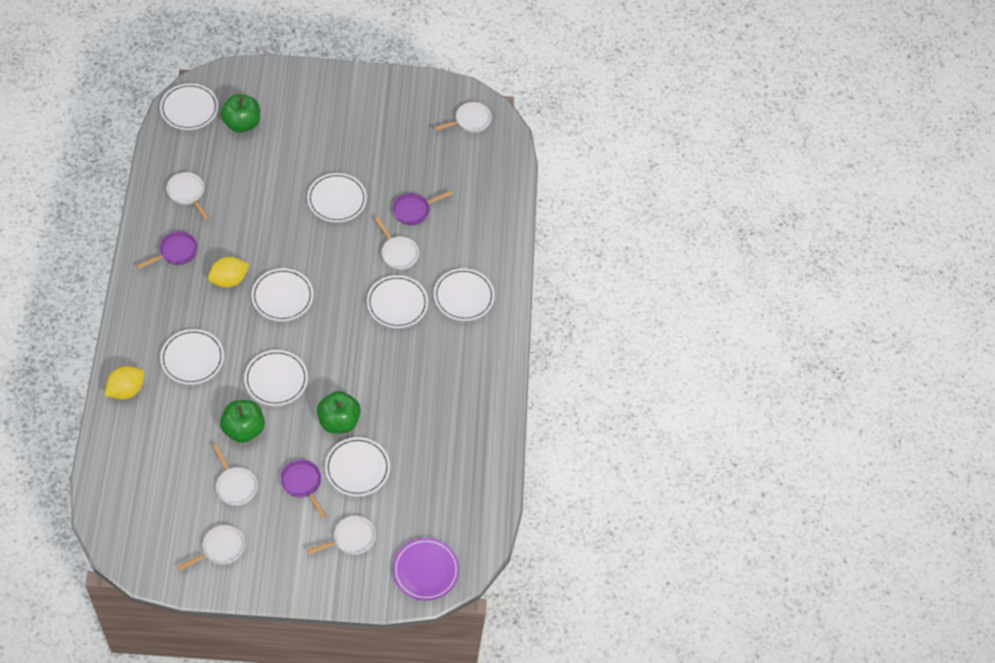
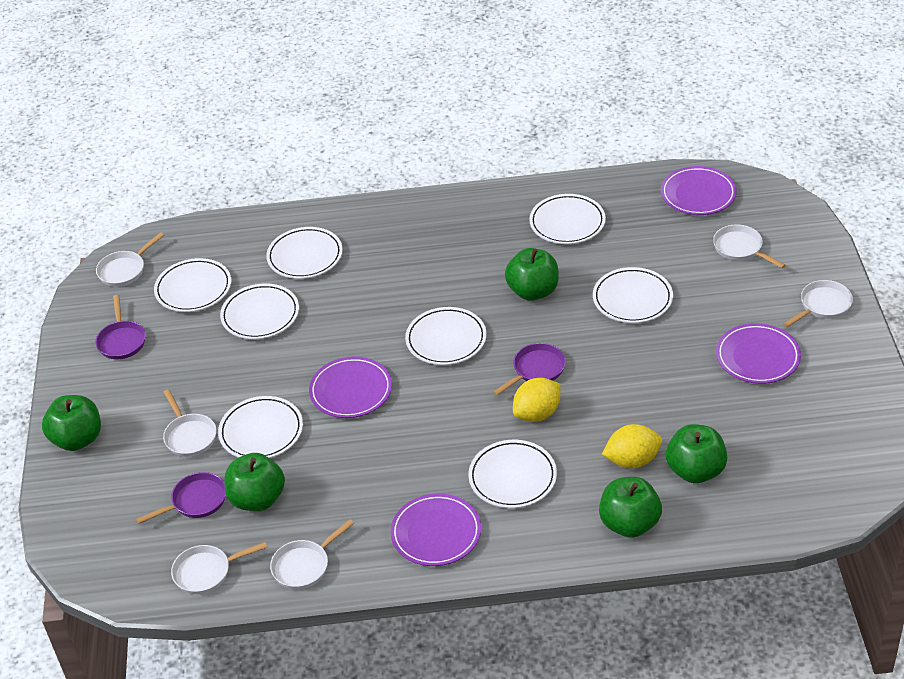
green apple: 3 -> 5
purple plate: 1 -> 4

